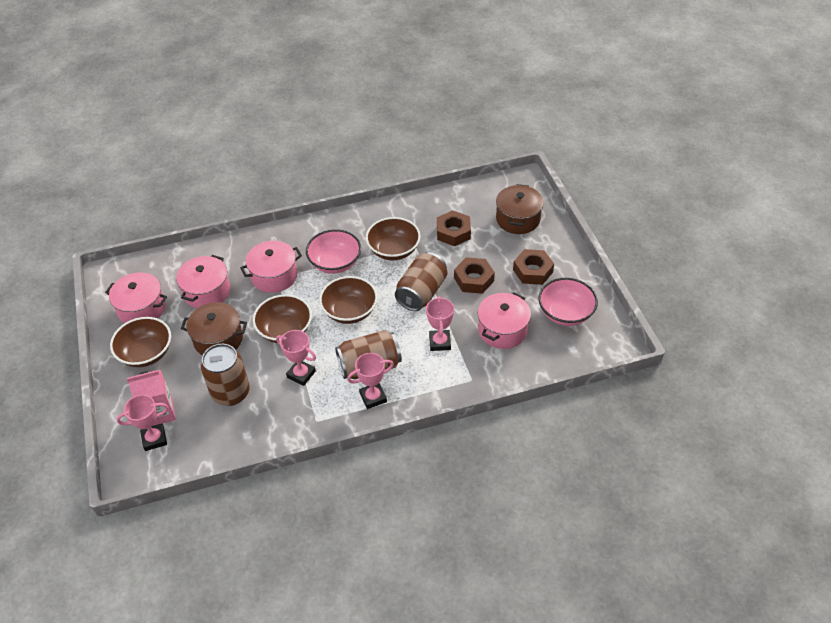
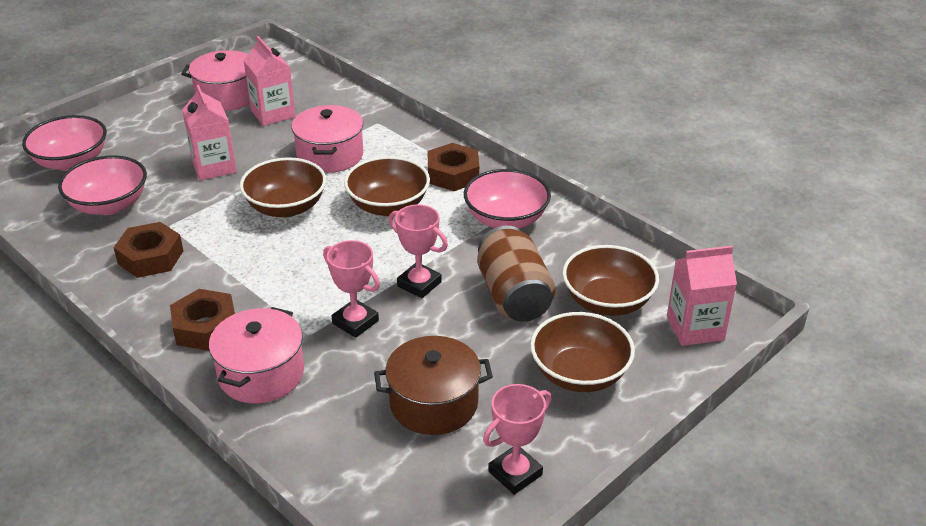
brown can: 3 -> 1
brown pot: 2 -> 1
pink bowl: 2 -> 3
pink carton: 1 -> 3
pink pot: 4 -> 3
pink trophy: 4 -> 3

